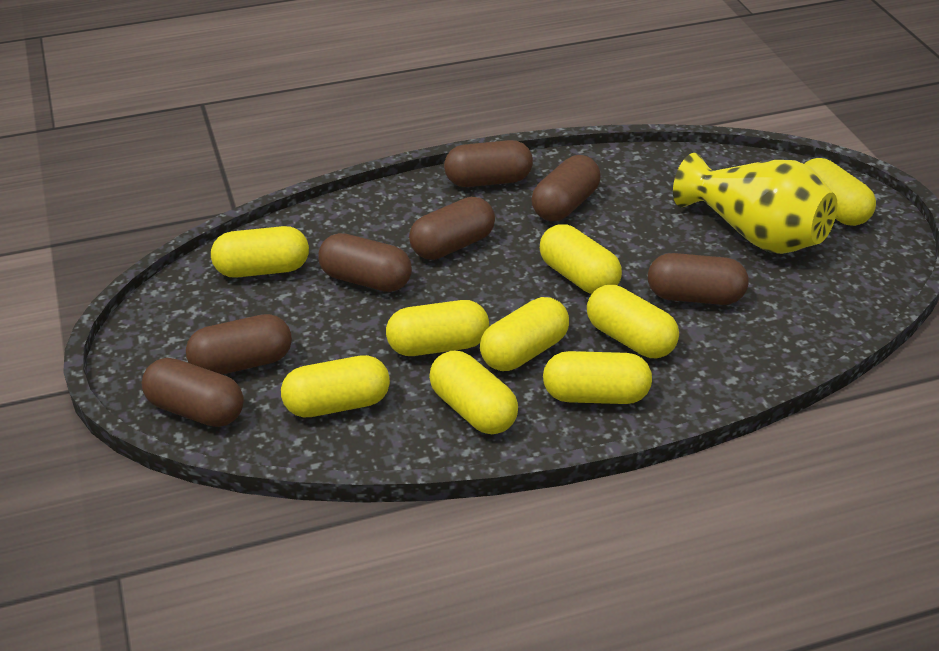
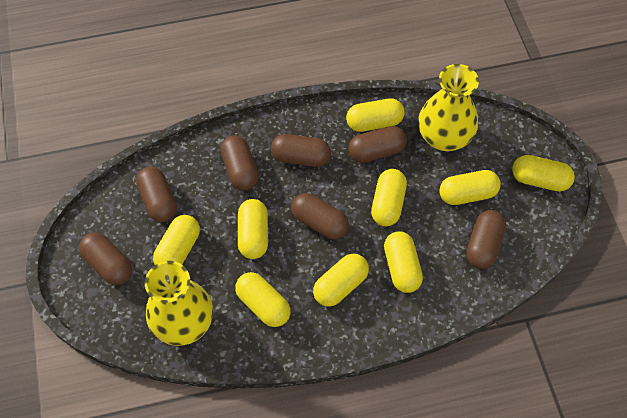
yellow vase: 1 -> 2

